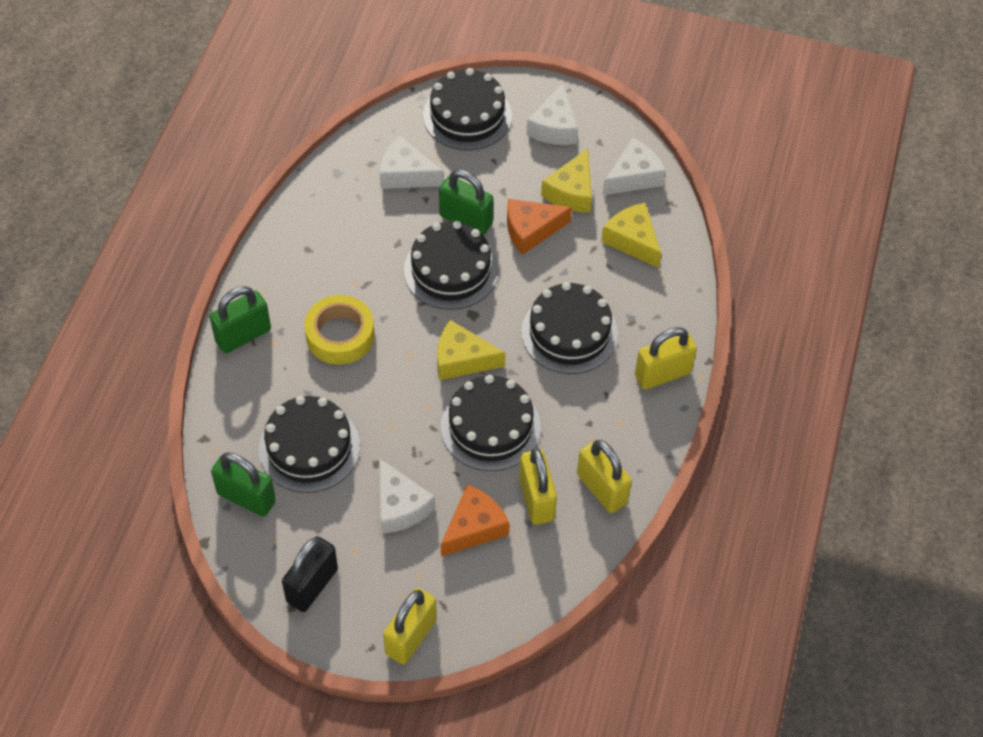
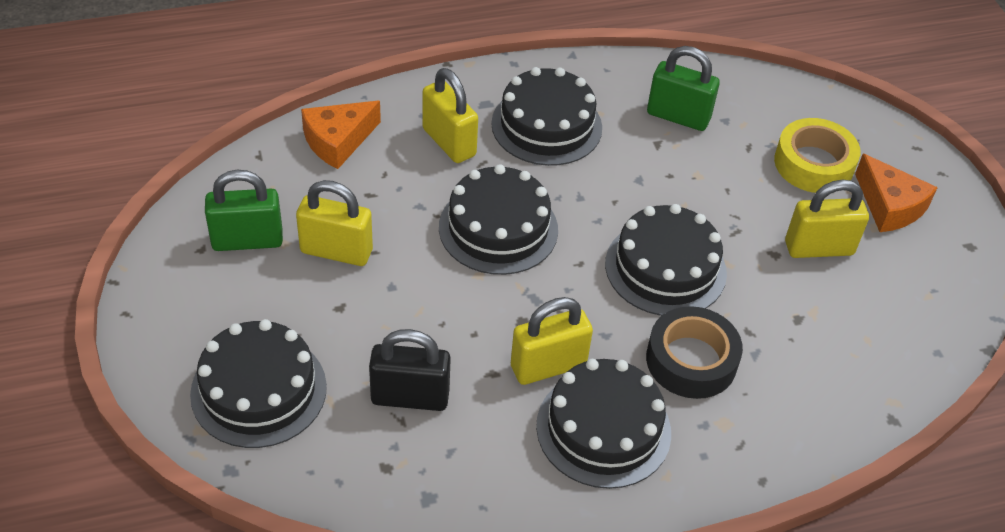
black tape: 0 -> 1
green padlock: 3 -> 2
white cheese: 4 -> 0
yellow cheese: 3 -> 0

